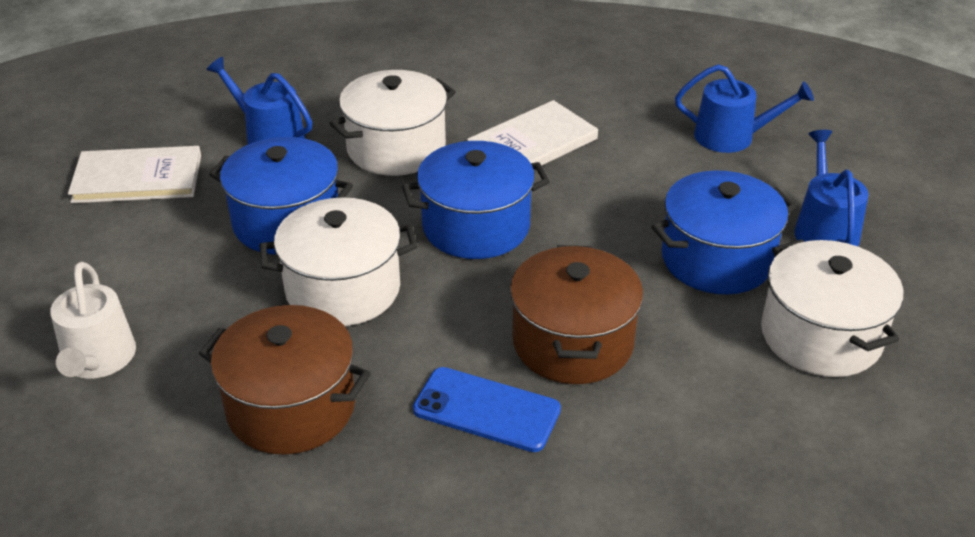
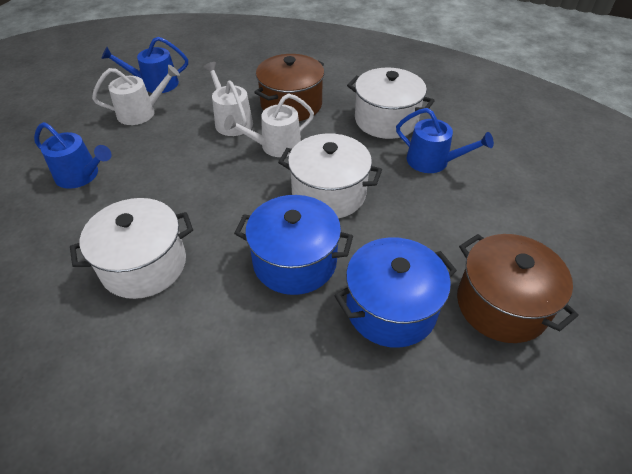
blue phone: 1 -> 0
blue pot: 3 -> 2
white book: 2 -> 0
white watering can: 1 -> 3

